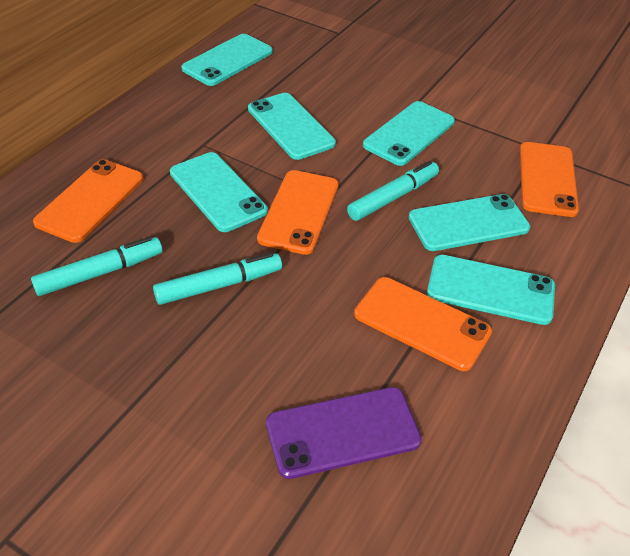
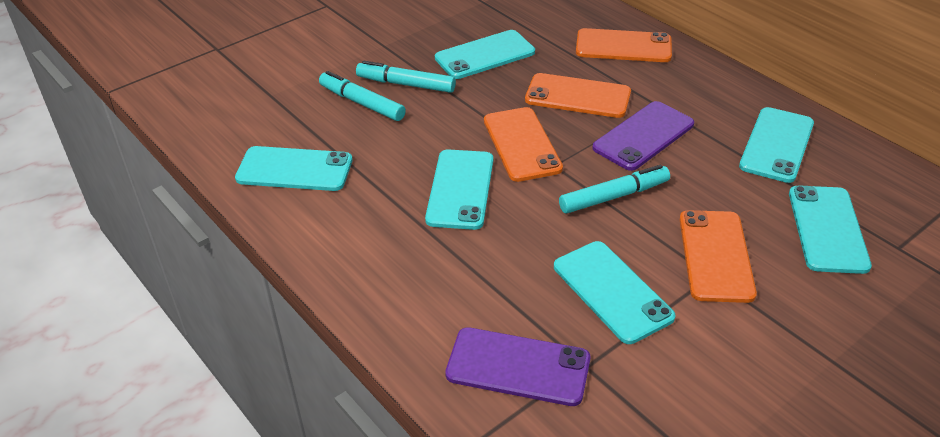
purple phone: 1 -> 2

